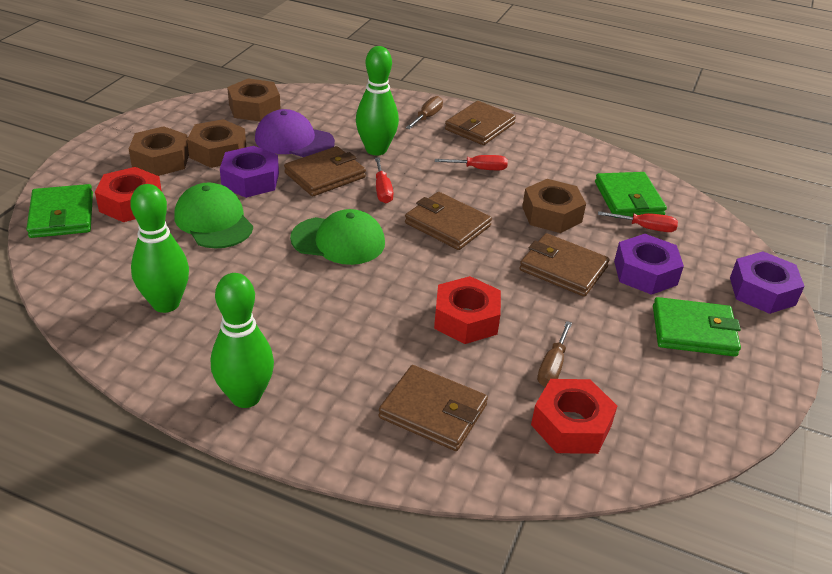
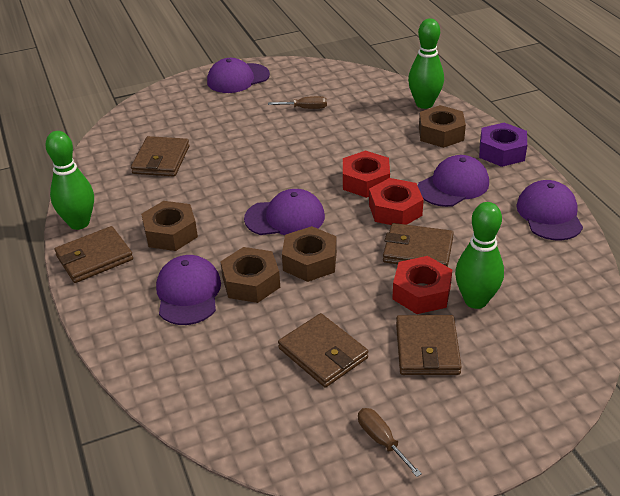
green cap: 2 -> 0
green wallet: 3 -> 0
purple cap: 1 -> 5
purple nut: 3 -> 1
red screwdriver: 3 -> 0

